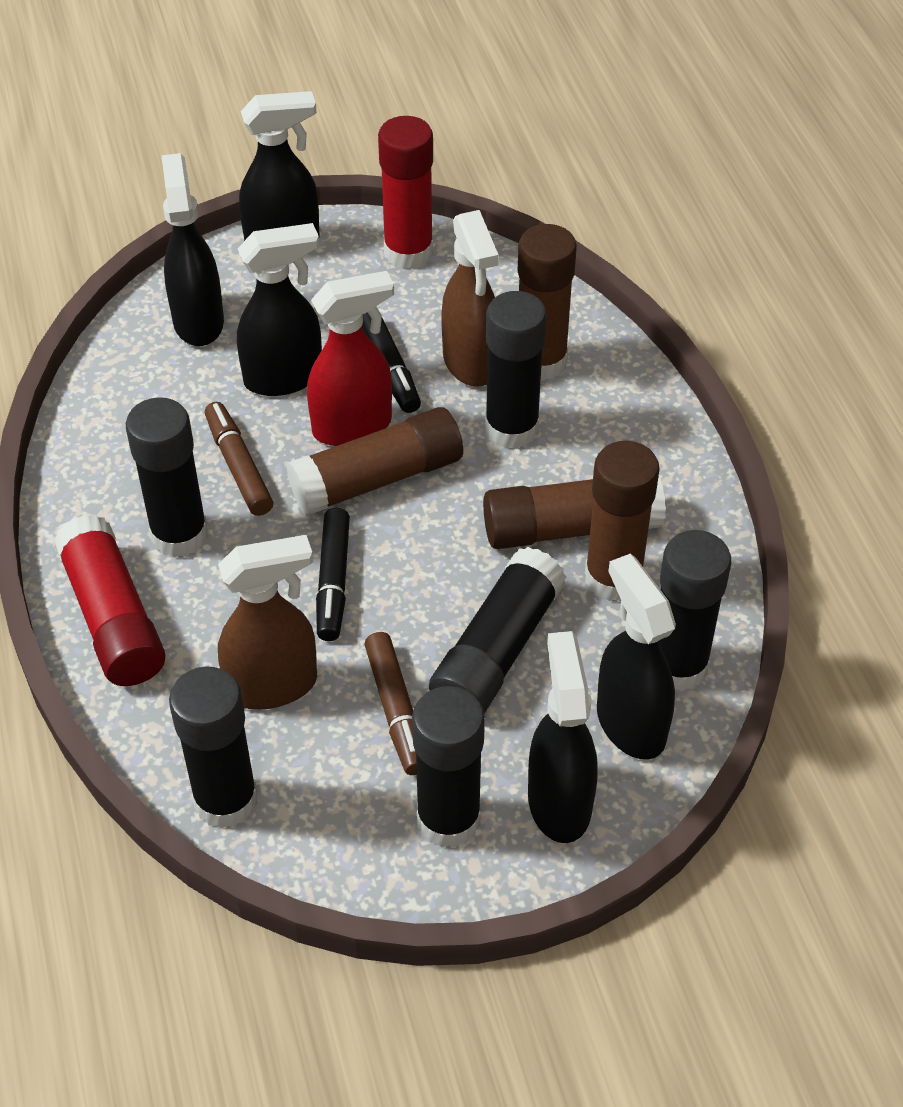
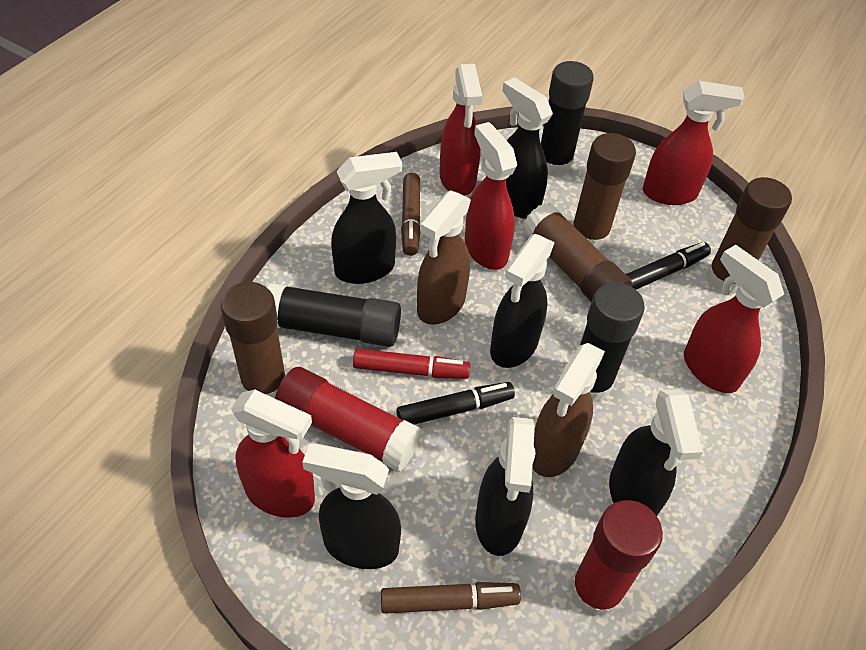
black glue stick: 6 -> 3
black spray bottle: 5 -> 6
red marker: 0 -> 1
red spray bottle: 1 -> 5

